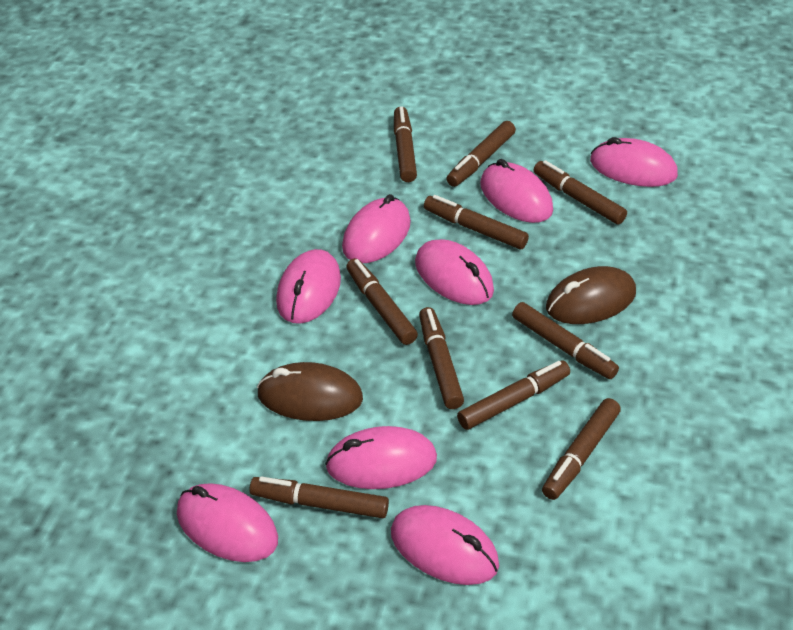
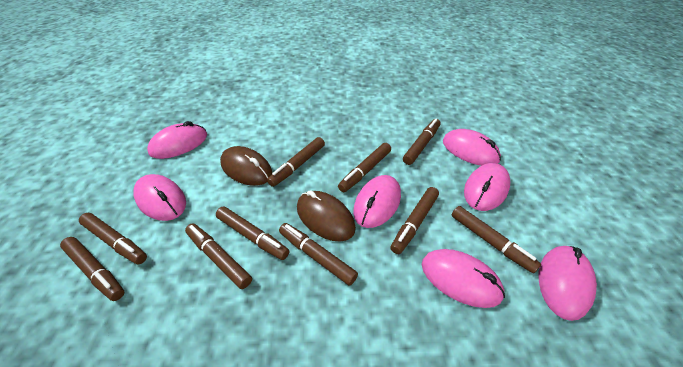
pink mouse: 8 -> 7

